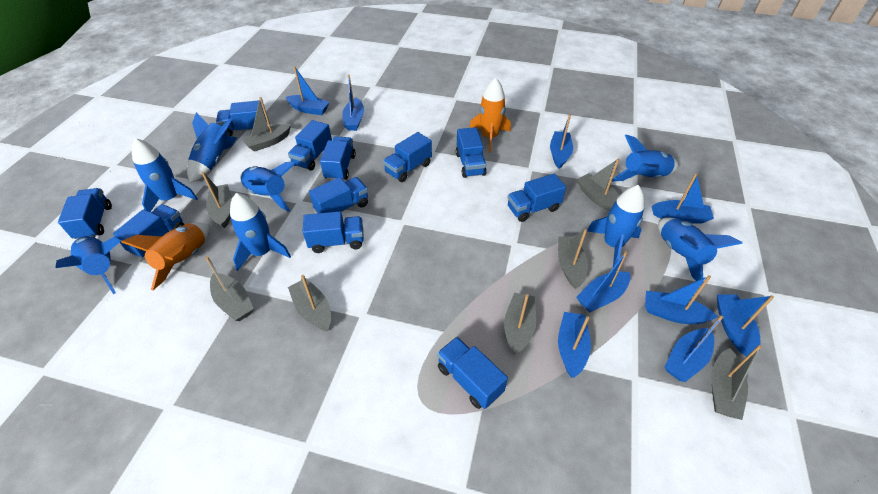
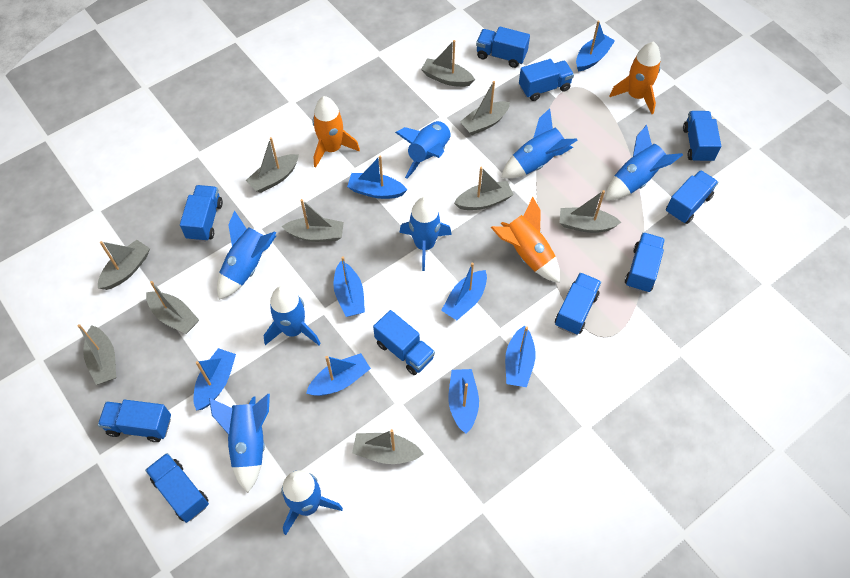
blue boat: 9 -> 8
blue truck: 11 -> 10
grey boat: 8 -> 10
orange rocket: 2 -> 3

